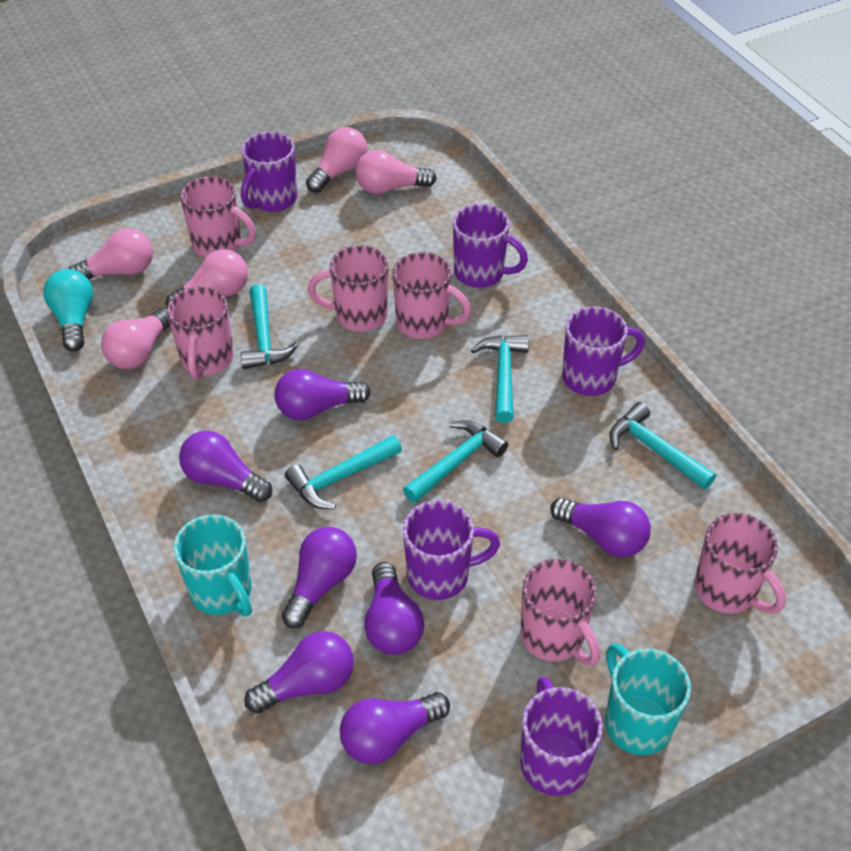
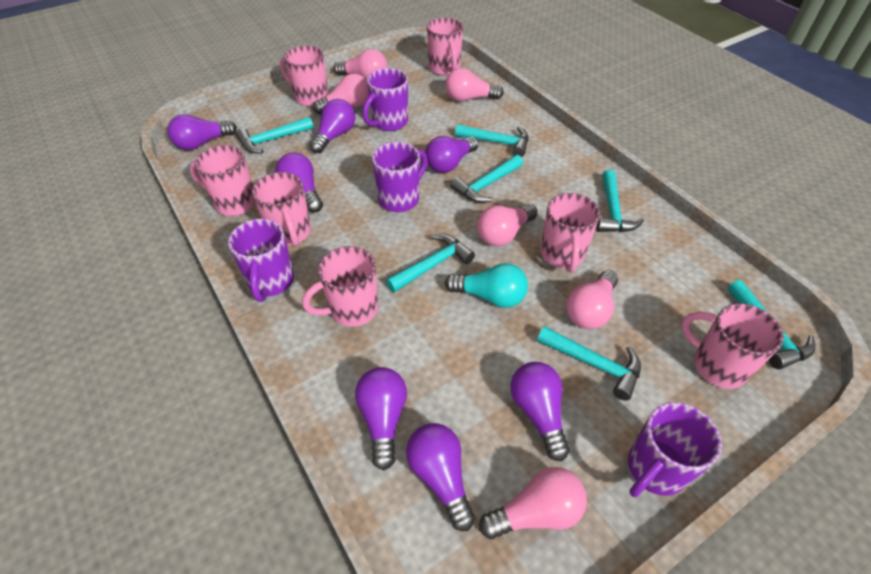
pink light bulb: 5 -> 6
pink mug: 6 -> 7
purple mug: 5 -> 4
turquoise hammer: 5 -> 7
turquoise mug: 2 -> 0

